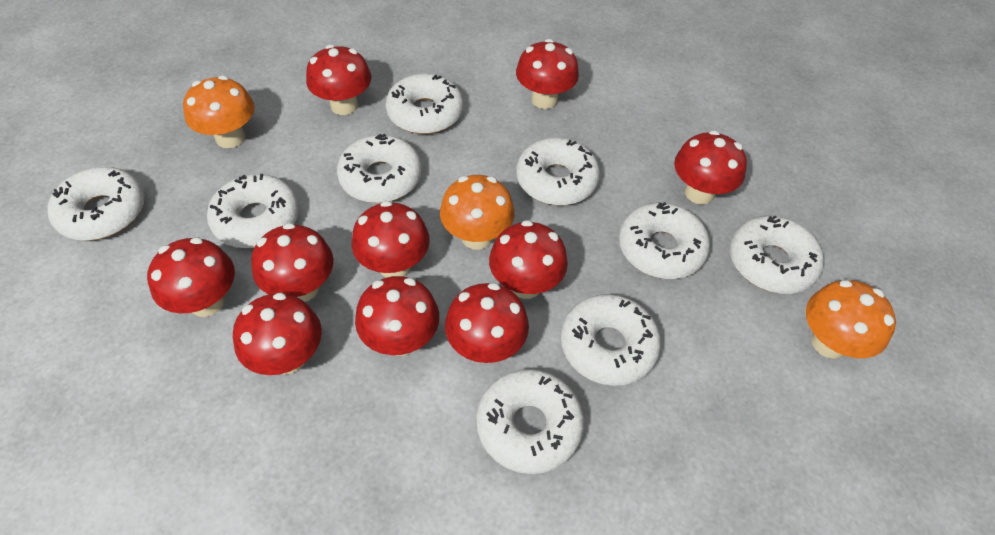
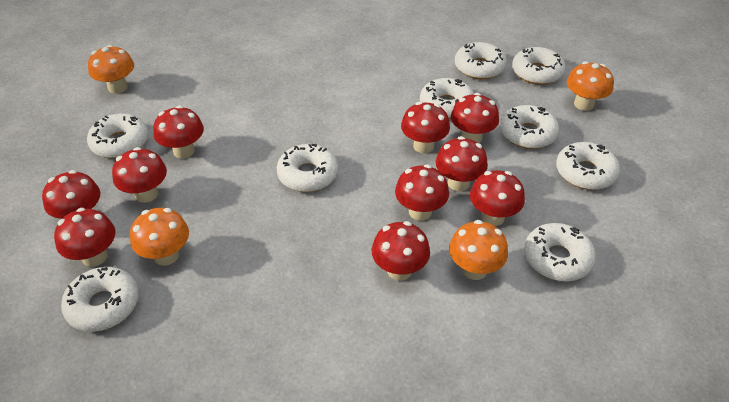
orange mushroom: 3 -> 4

